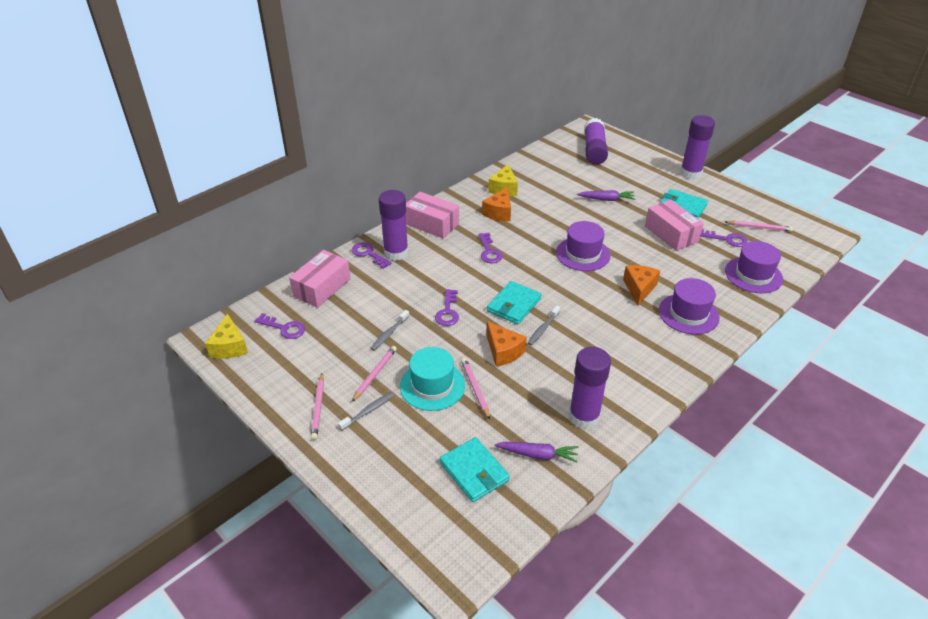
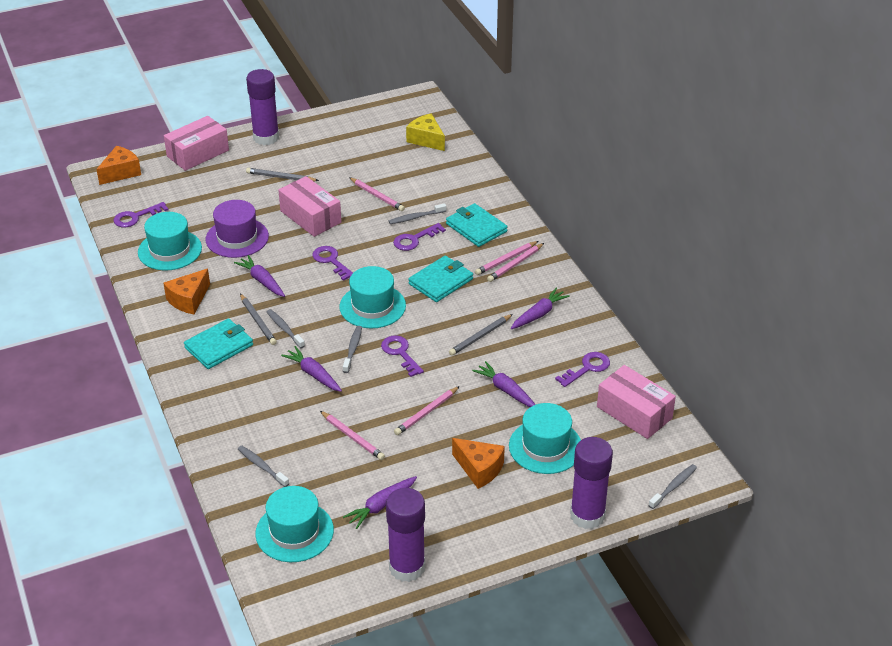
grey pencil: 0 -> 3
grey toothbrush: 3 -> 5
pink pencil: 4 -> 5
purple carrot: 2 -> 5
purple glue stick: 4 -> 3
purple hat: 3 -> 1
turquoise hat: 1 -> 4
yellow cheese: 2 -> 1

